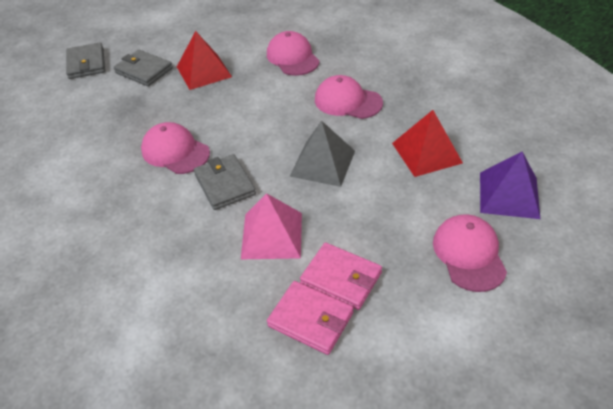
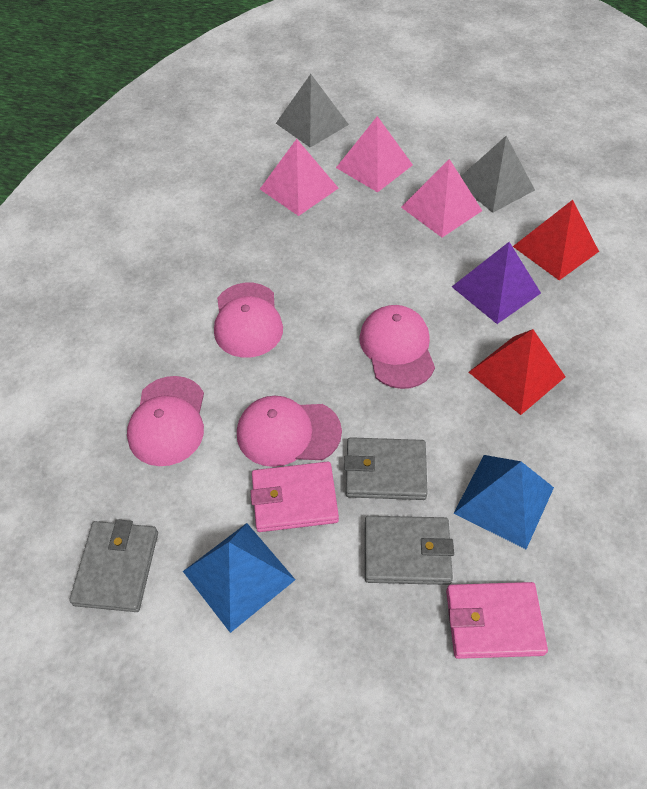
blue pyramid: 0 -> 2
grey pyramid: 1 -> 2
pink pyramid: 1 -> 3

